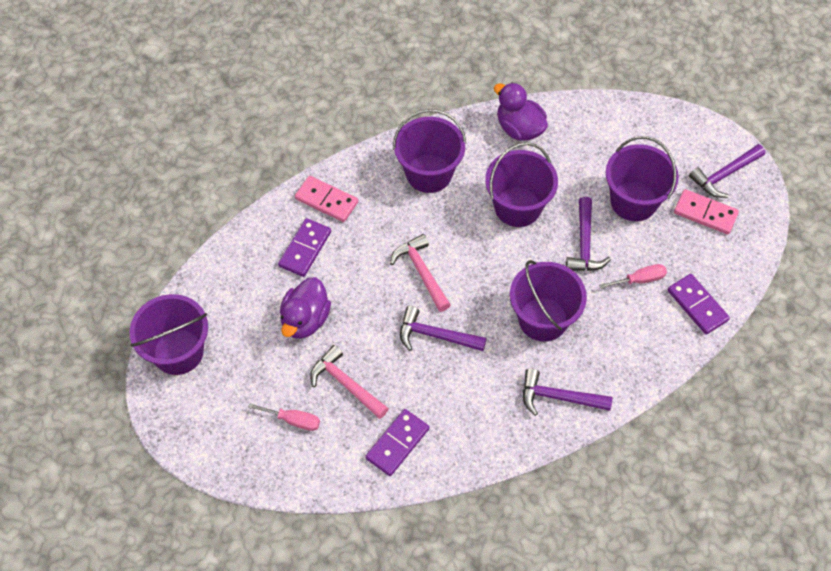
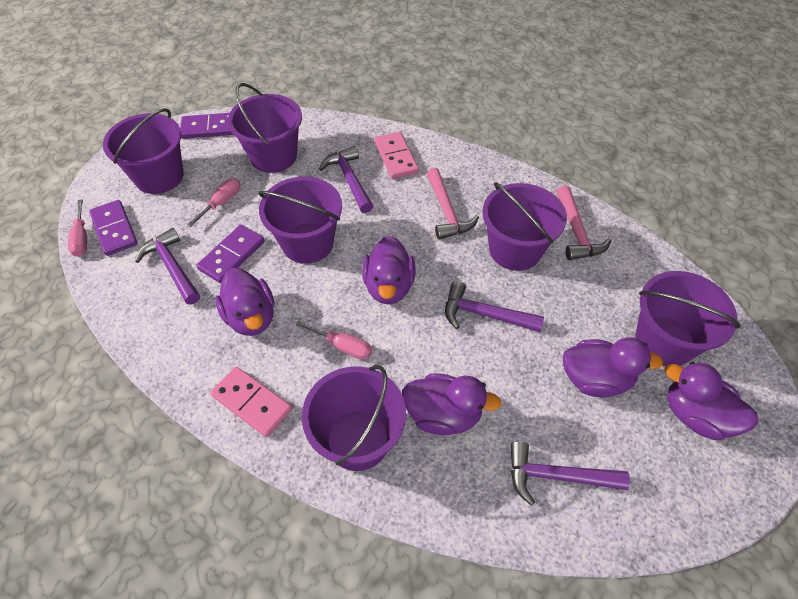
pink screwdriver: 2 -> 3
purple bucket: 5 -> 6
purple duck: 2 -> 5

